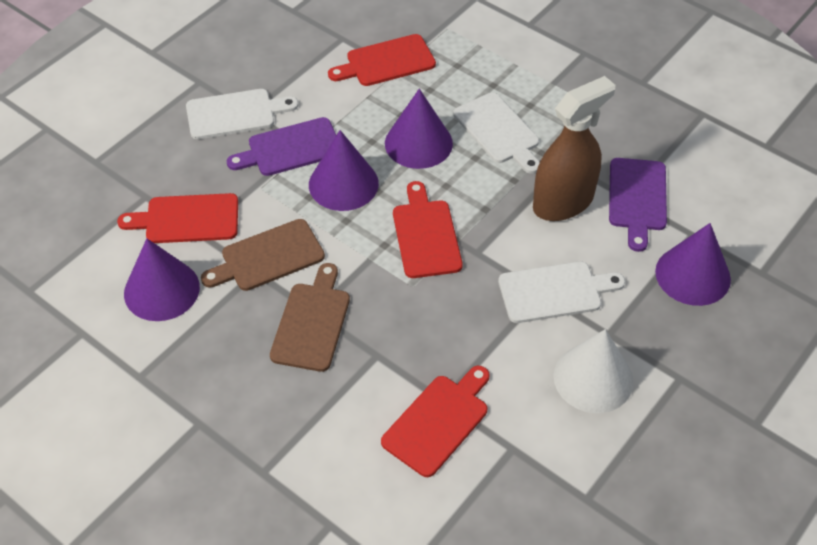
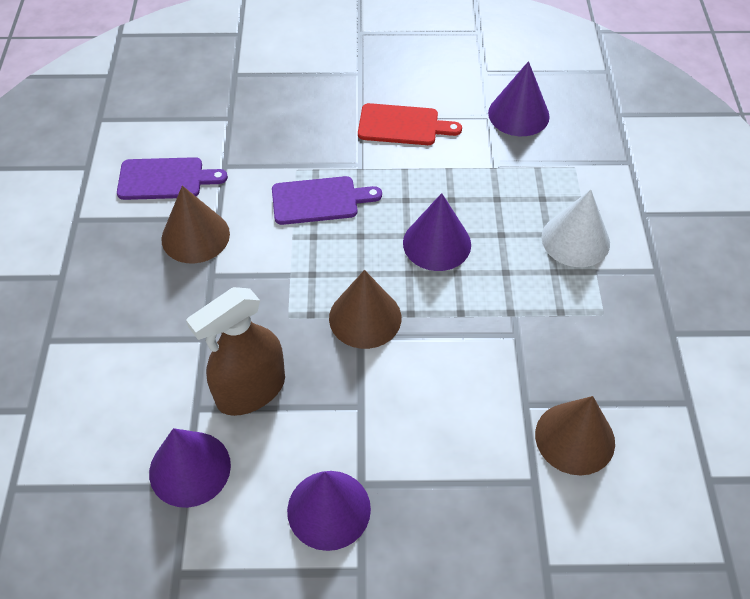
brown cone: 0 -> 3
brown cutting board: 2 -> 0
red cutting board: 4 -> 1
white cutting board: 3 -> 0

